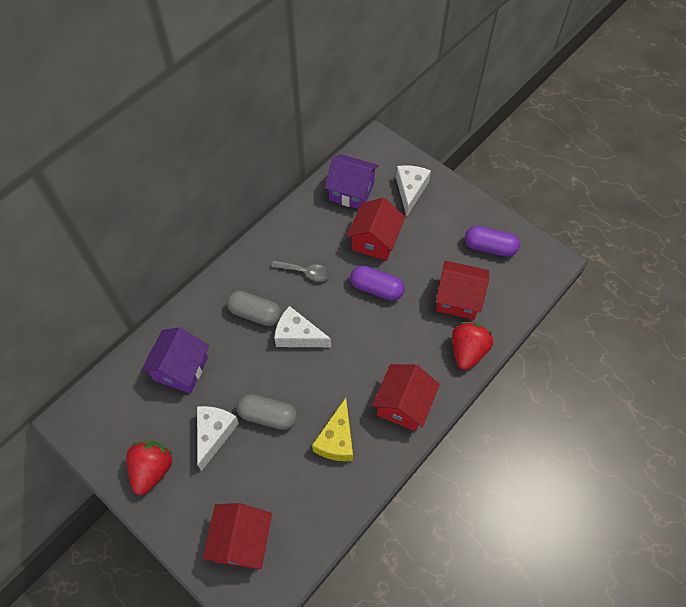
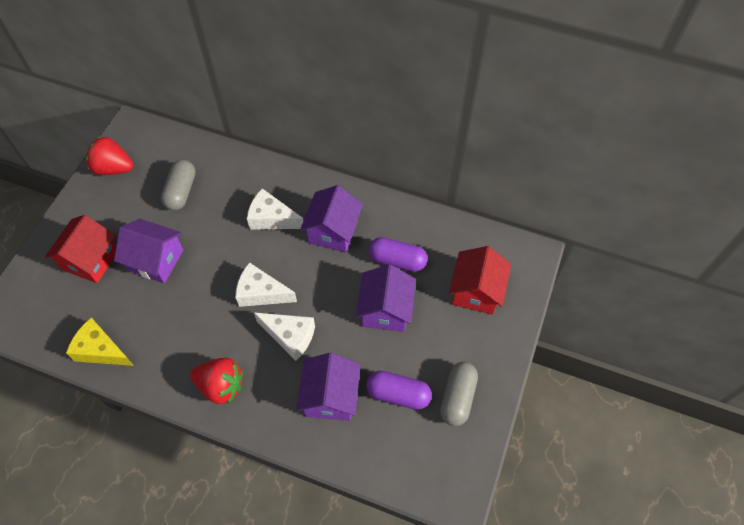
grey spoon: 1 -> 0
purple house: 2 -> 4
red house: 4 -> 2

